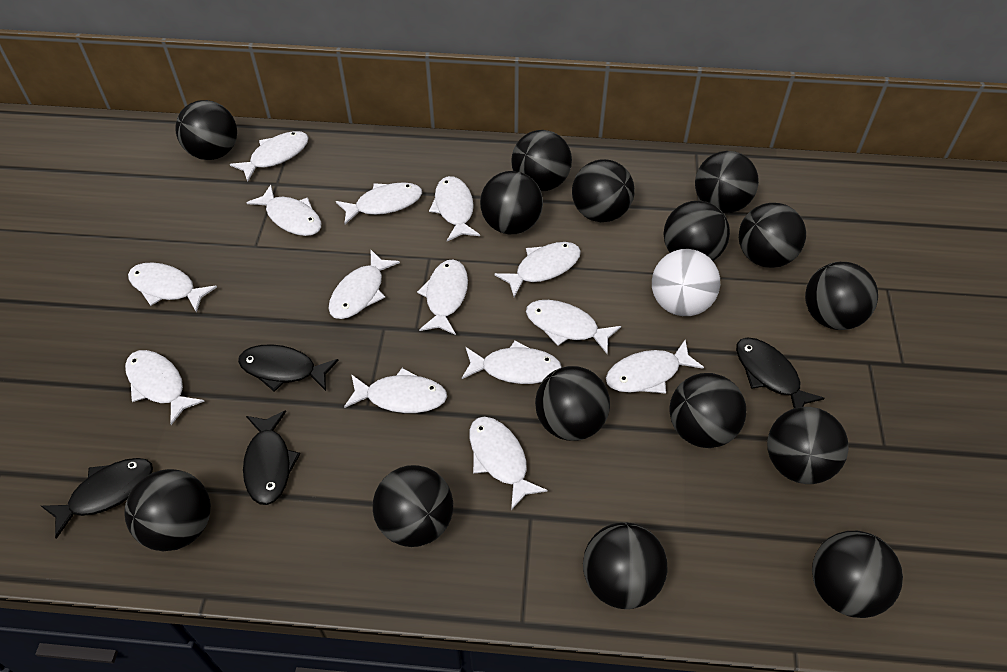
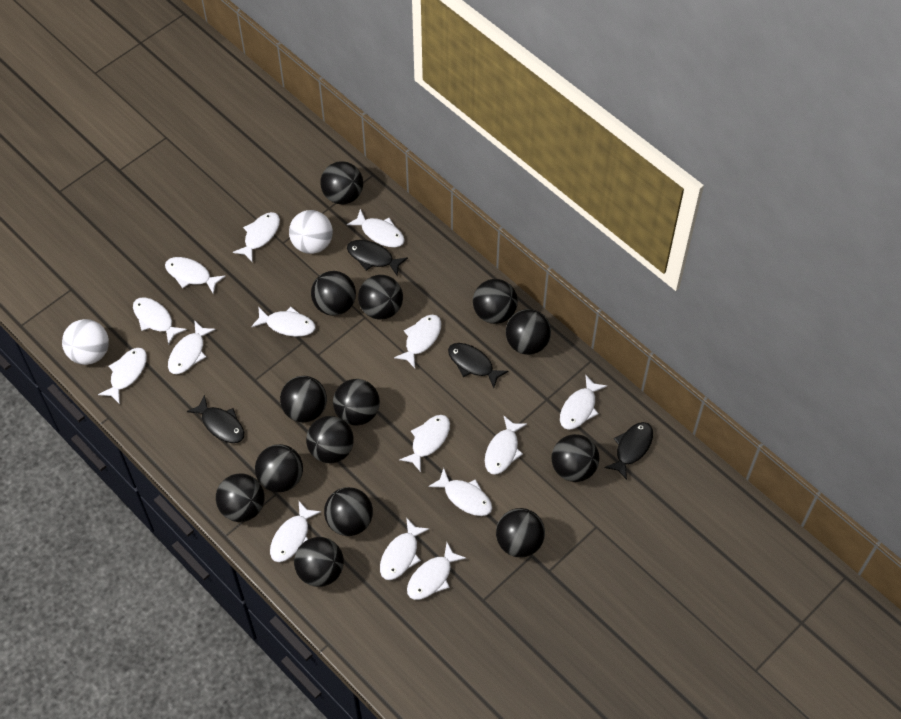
black ball: 15 -> 14
white ball: 1 -> 2
white fish: 14 -> 15

